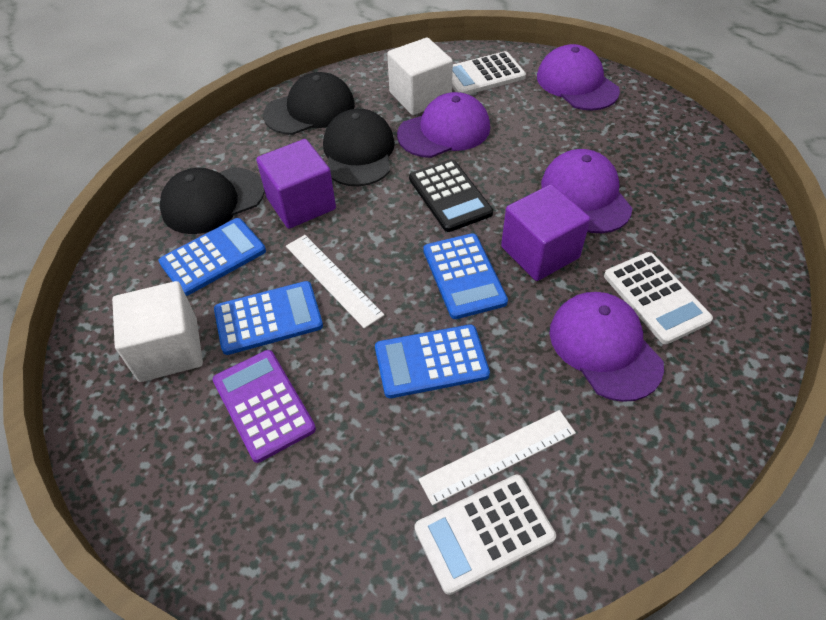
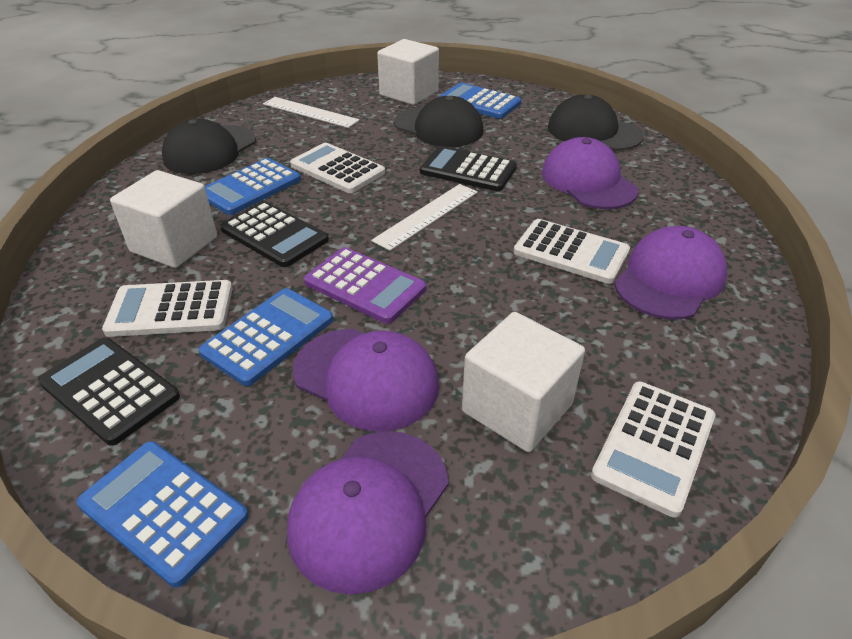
black calculator: 1 -> 3
purple cube: 2 -> 0
white calculator: 3 -> 4
white cube: 2 -> 3

